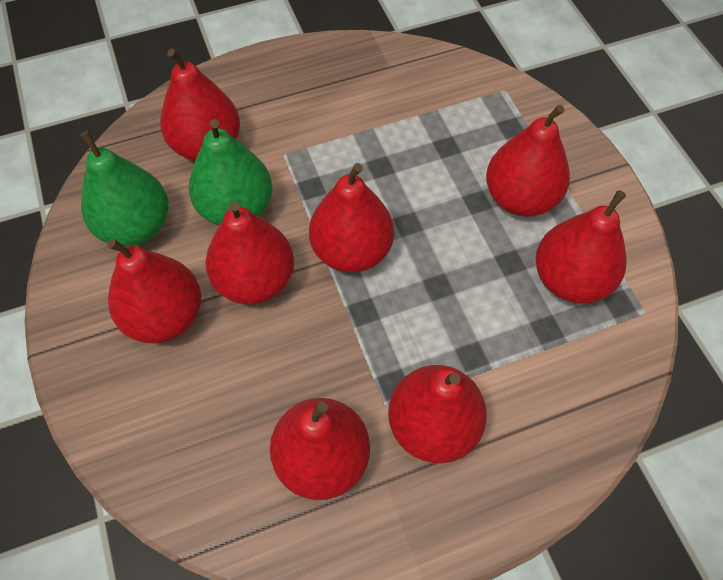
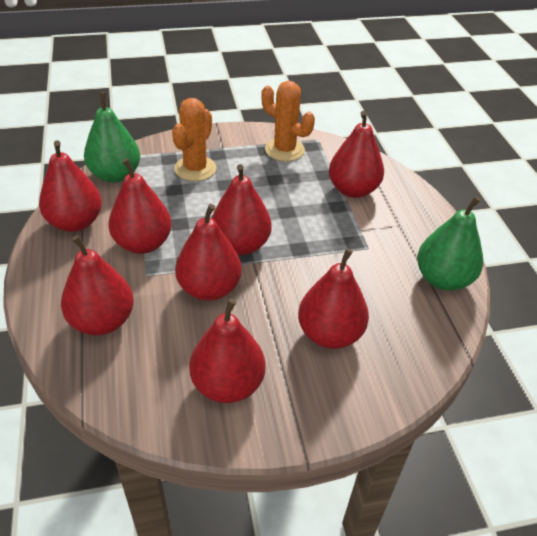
orange cactus: 0 -> 2

